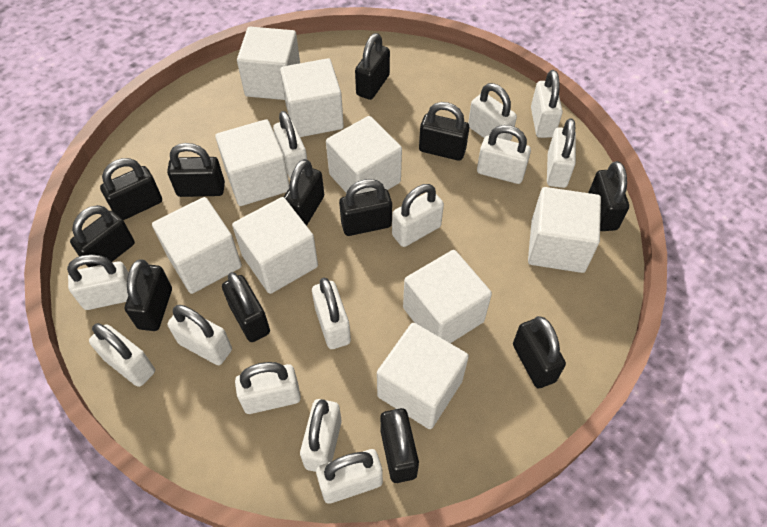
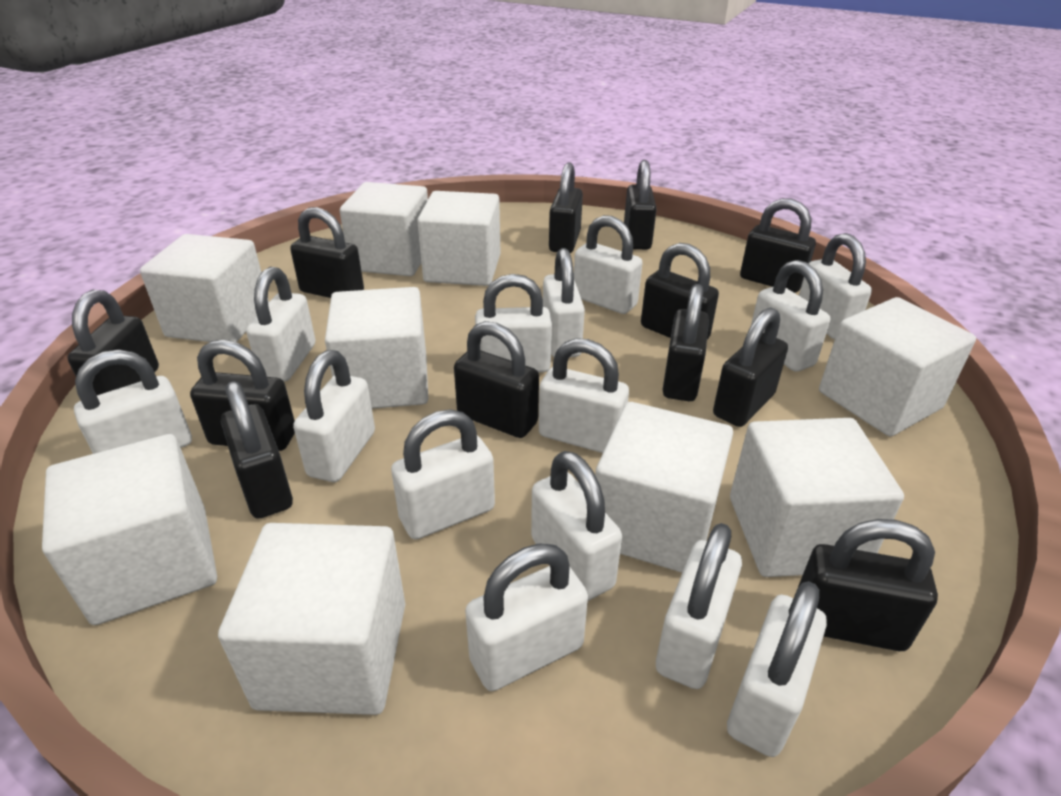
white padlock: 13 -> 14

